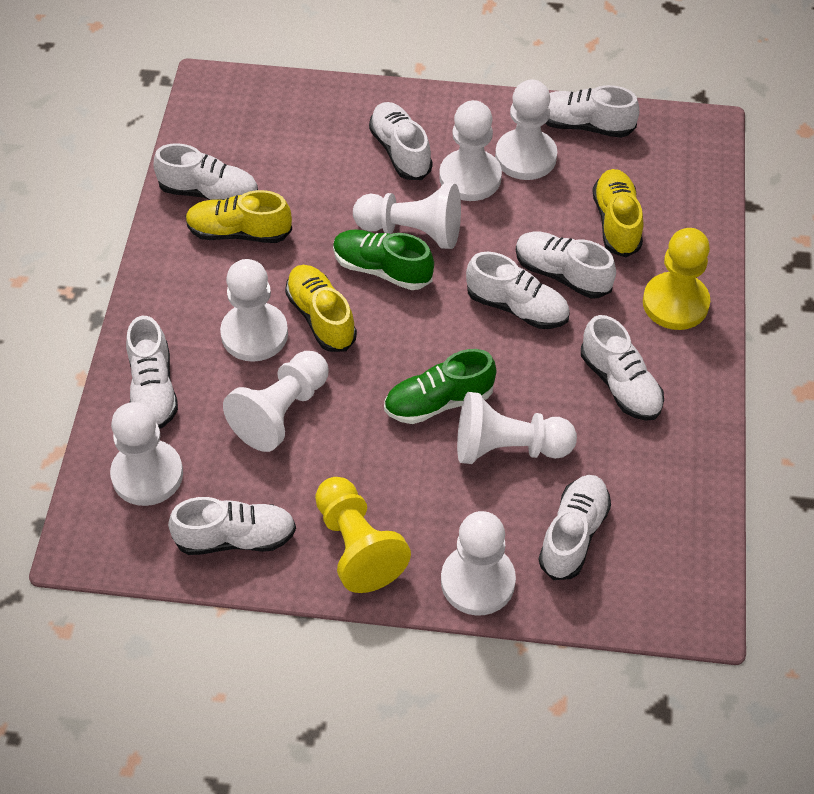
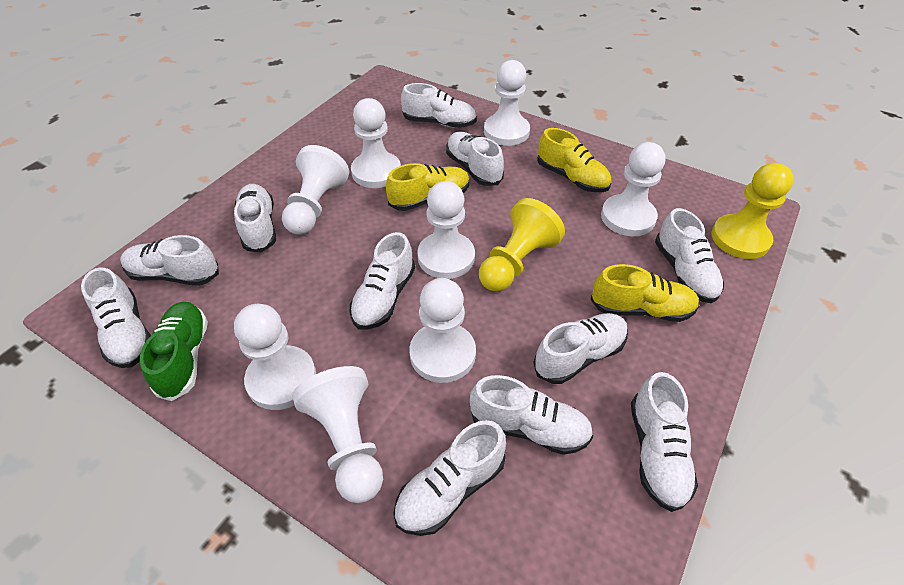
green shoe: 2 -> 1
white shoe: 9 -> 11

